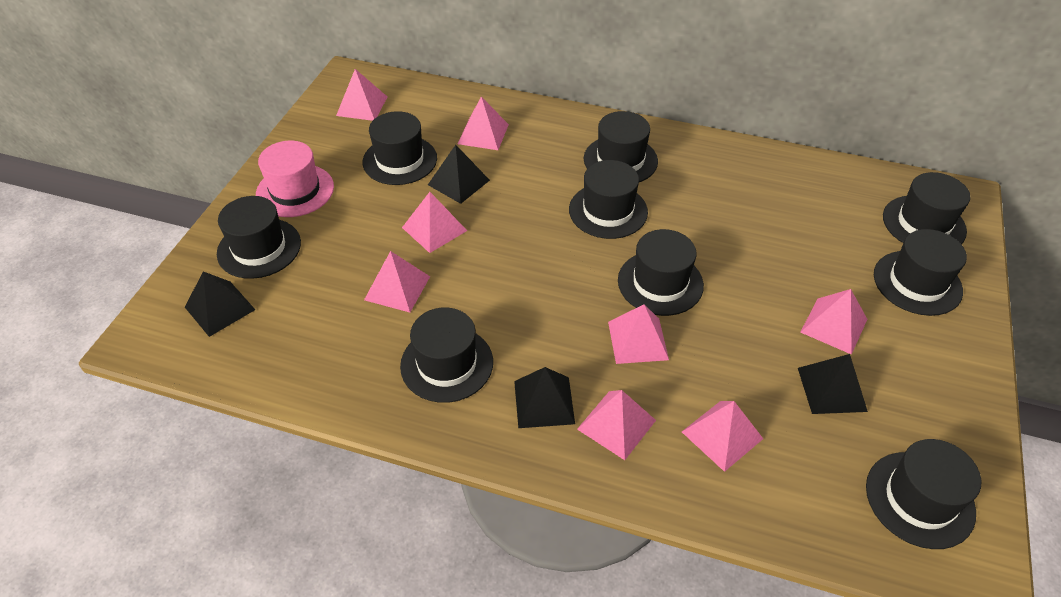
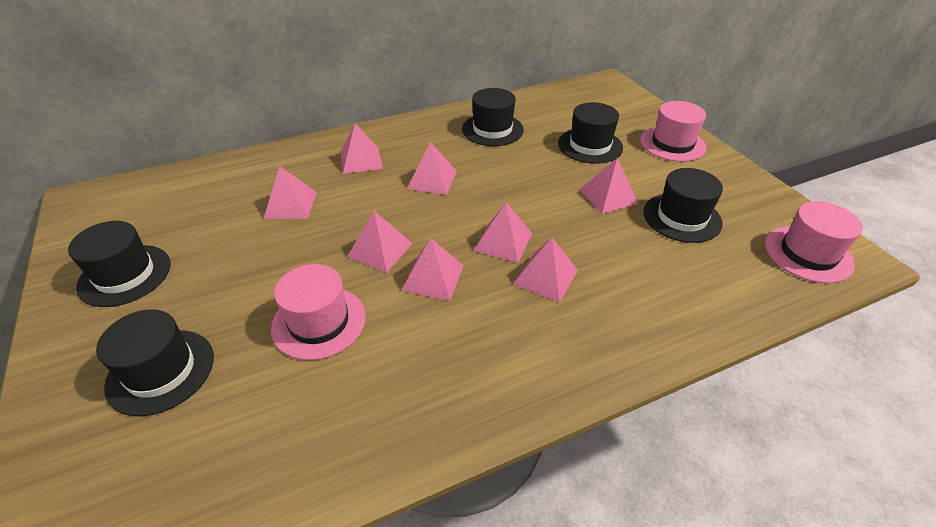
black hat: 9 -> 5
black pyramid: 4 -> 0
pink hat: 1 -> 3

